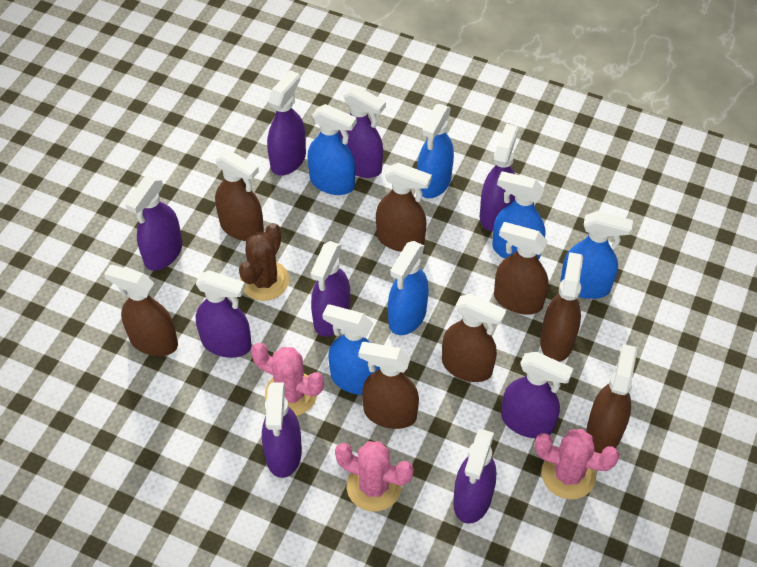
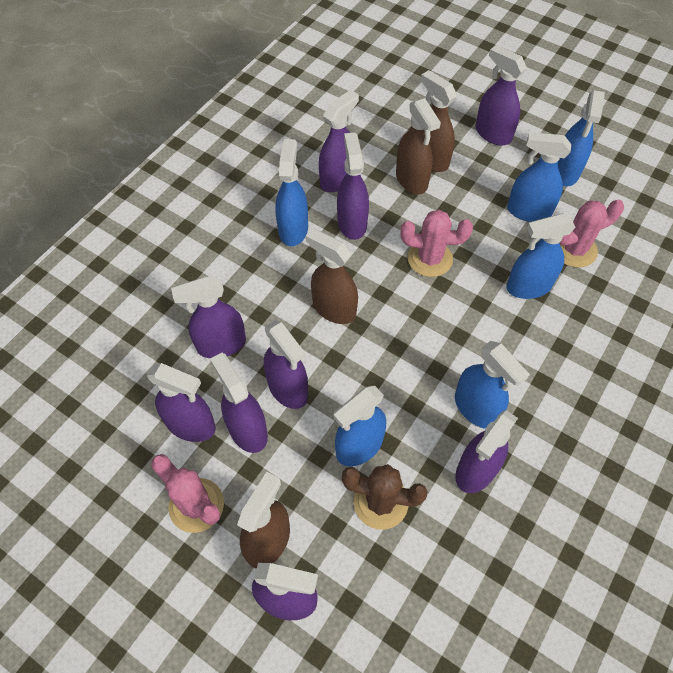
brown spray bottle: 8 -> 4

